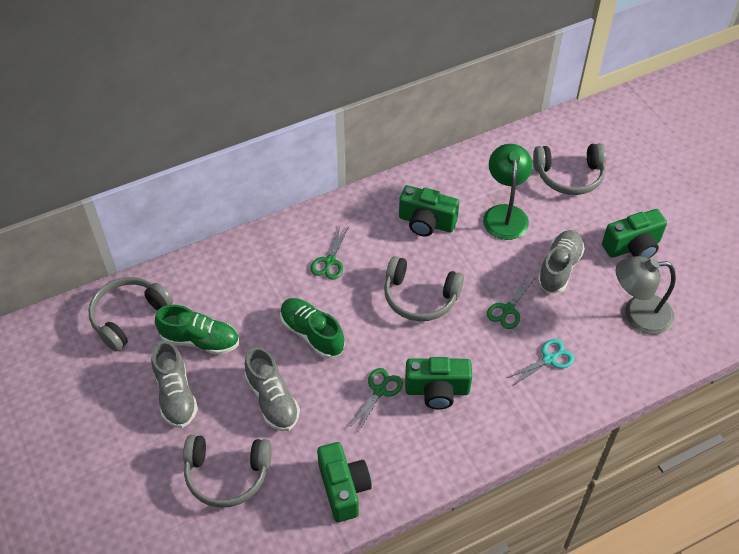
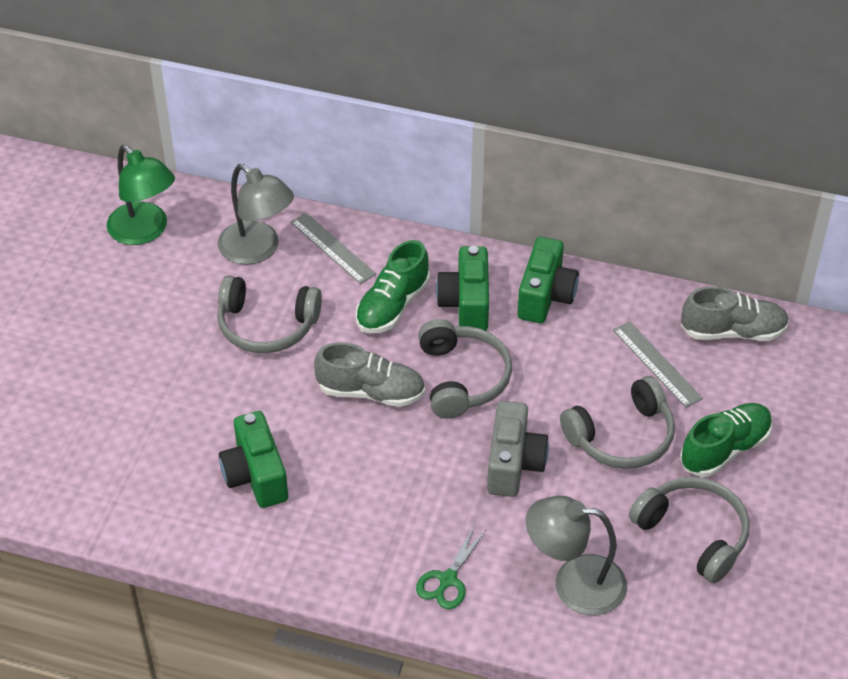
green camera: 4 -> 3
green scissors: 3 -> 1
grey camera: 0 -> 1
grey lamp: 1 -> 2
grey ruler: 0 -> 2
grey shoe: 3 -> 2
turquoise scissors: 1 -> 0

